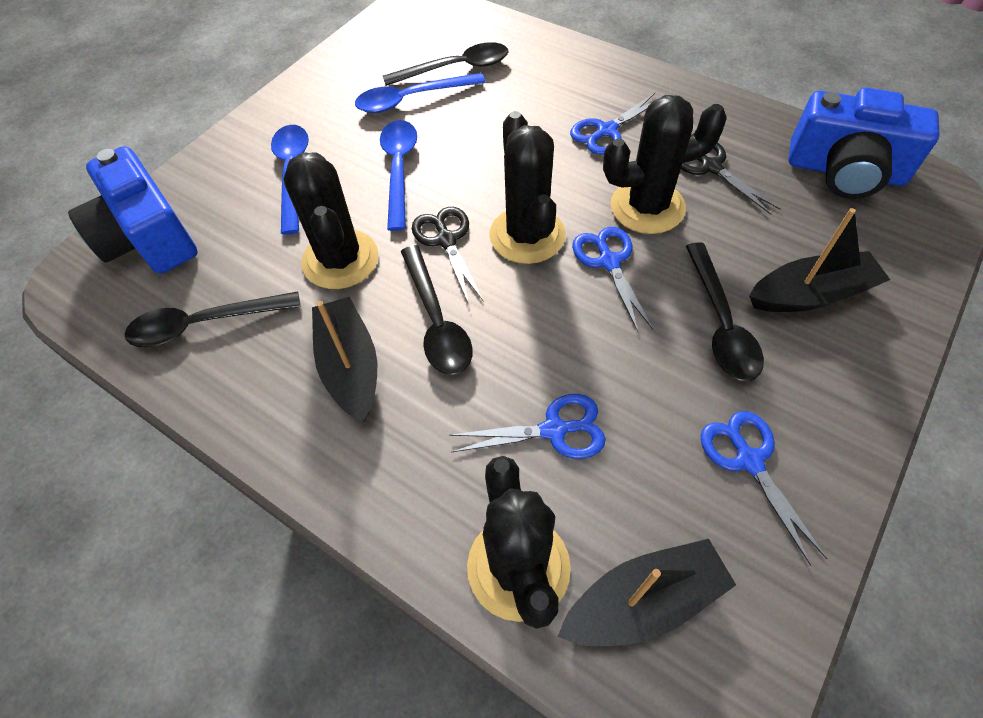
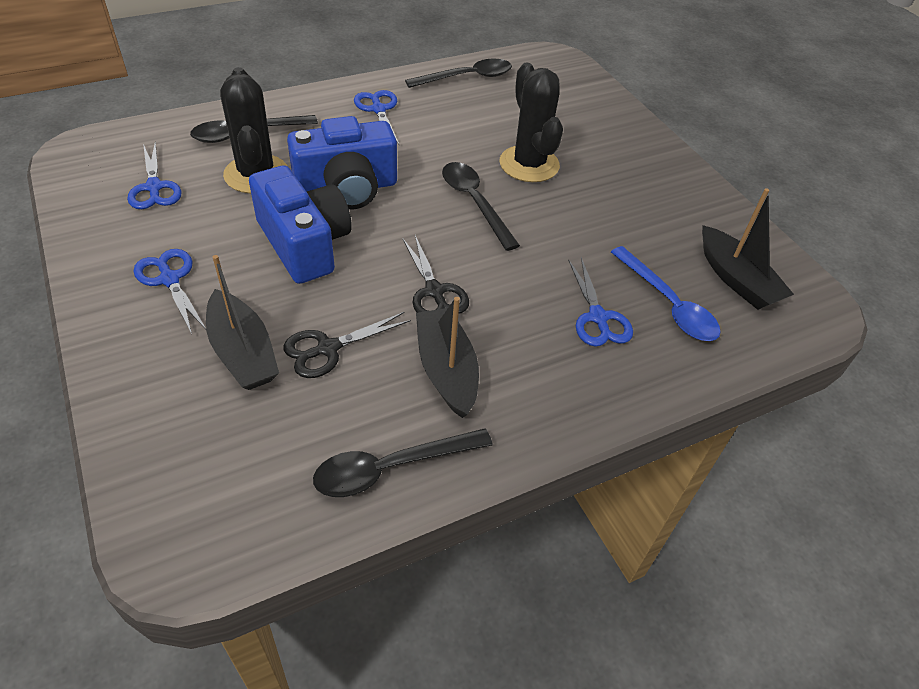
black cactus: 4 -> 2
blue spoon: 3 -> 1

